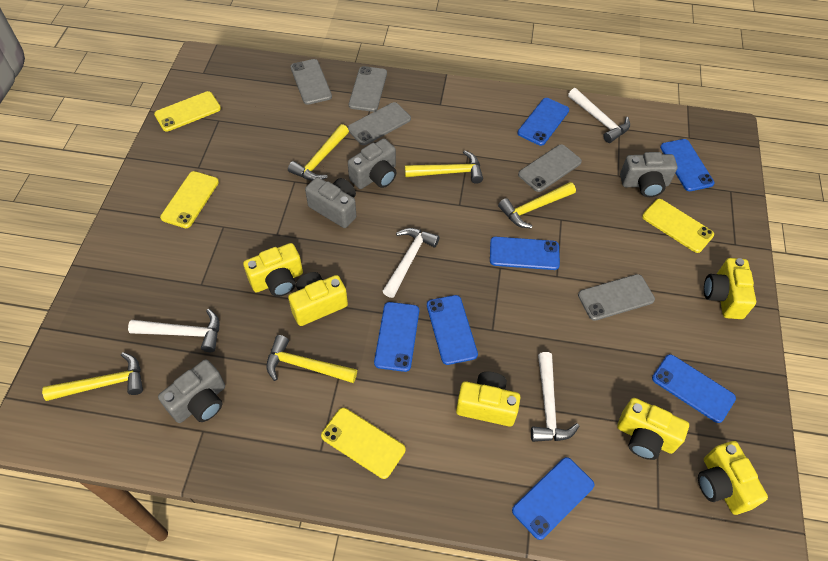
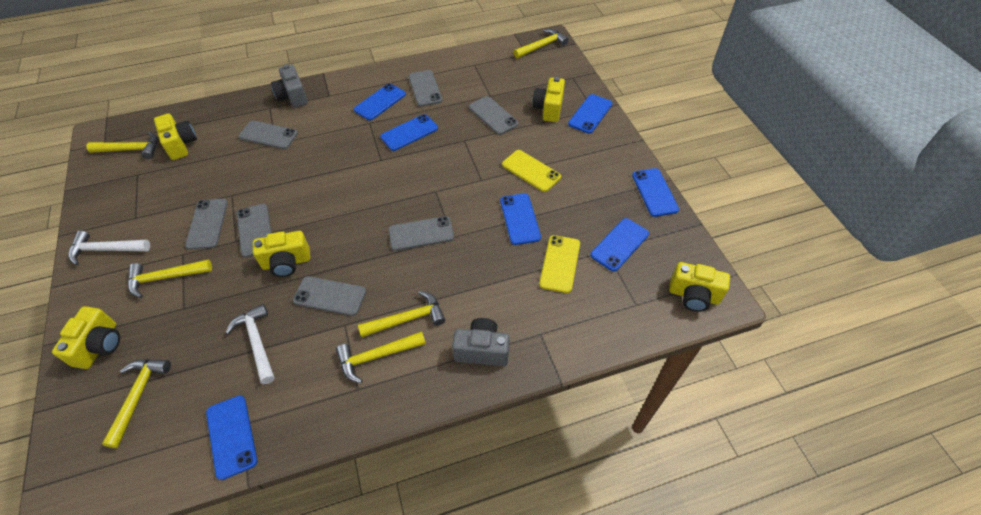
grey camera: 4 -> 2
grey phone: 5 -> 7
white hammer: 4 -> 2
yellow camera: 6 -> 5
yellow hammer: 5 -> 6
yellow phone: 4 -> 2

